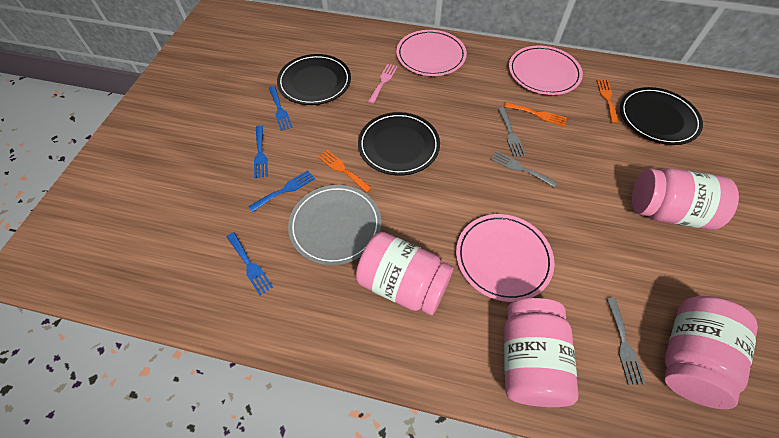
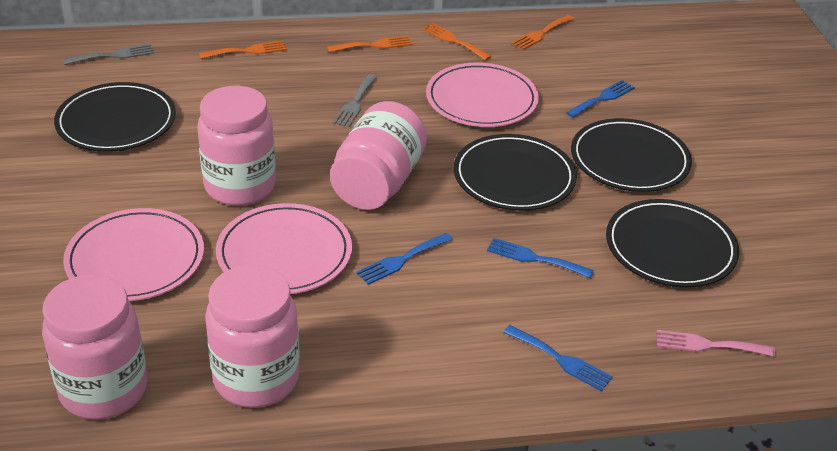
black plate: 3 -> 4
grey fork: 3 -> 2
grey plate: 1 -> 0
orange fork: 3 -> 4

